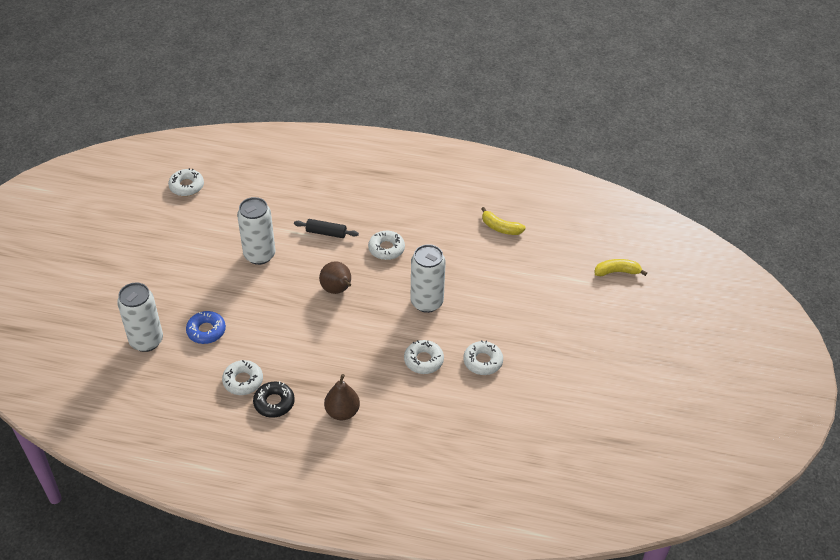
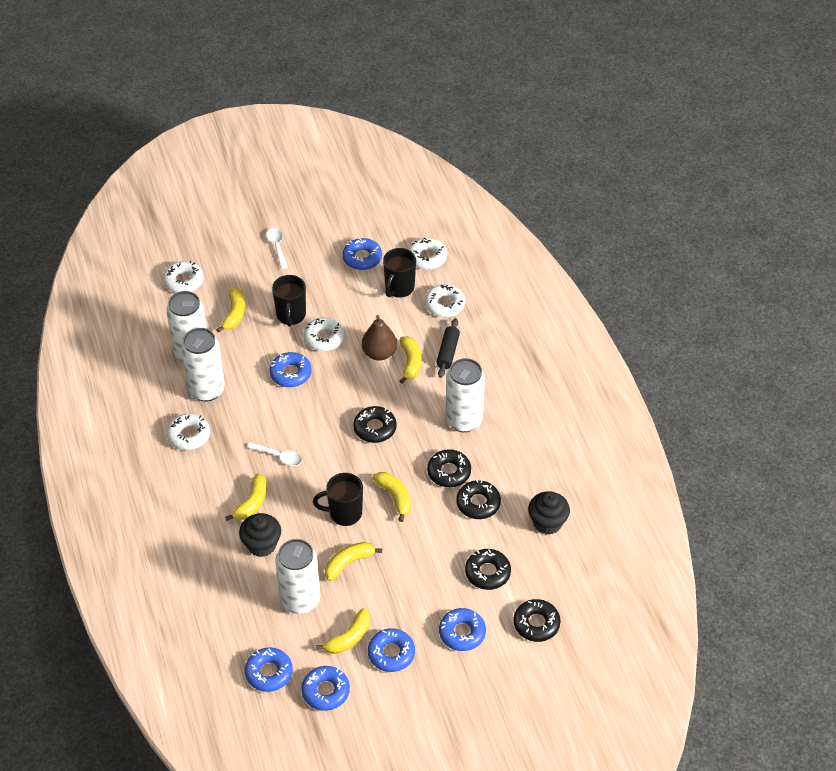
black cupcake: 0 -> 2
black donut: 1 -> 5
black mug: 0 -> 3
blue donut: 1 -> 6
brown pear: 2 -> 1
white can: 3 -> 4
white spoon: 0 -> 2
yellow banana: 2 -> 6

